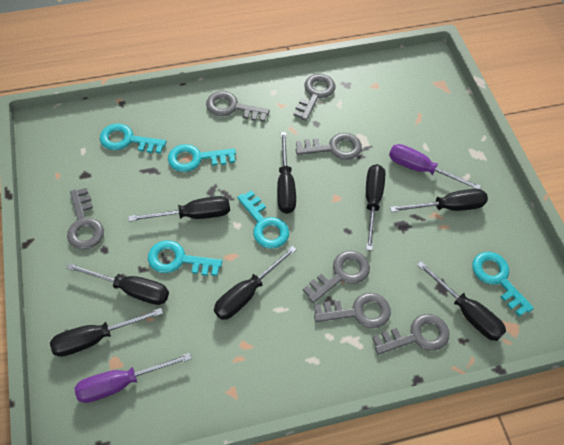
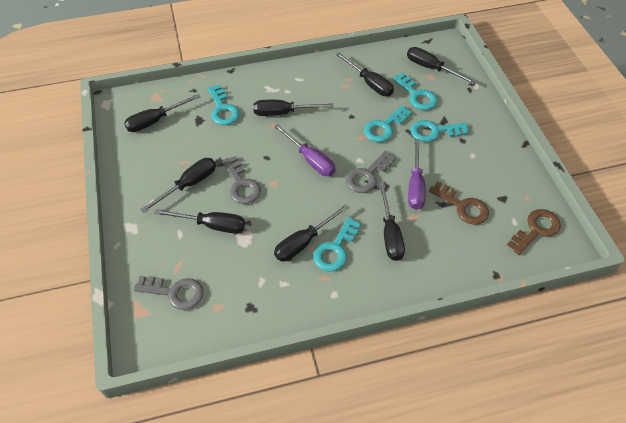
brown key: 0 -> 2
grey key: 7 -> 3

